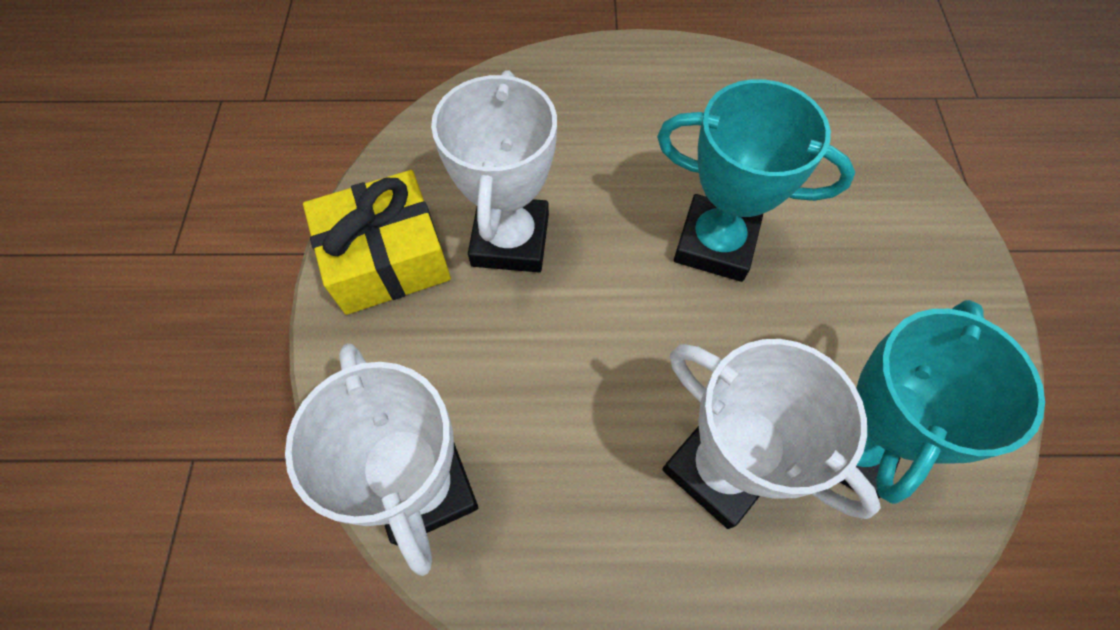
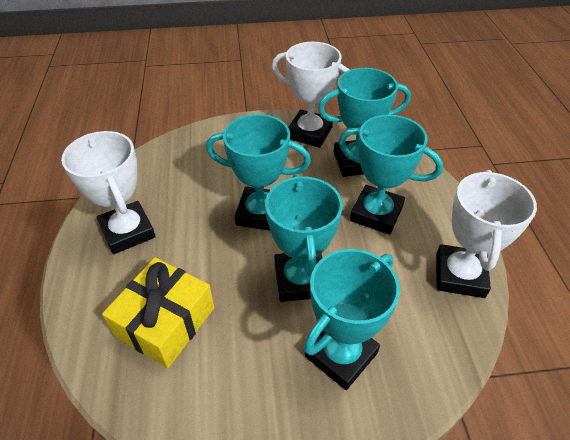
turquoise trophy: 2 -> 5

